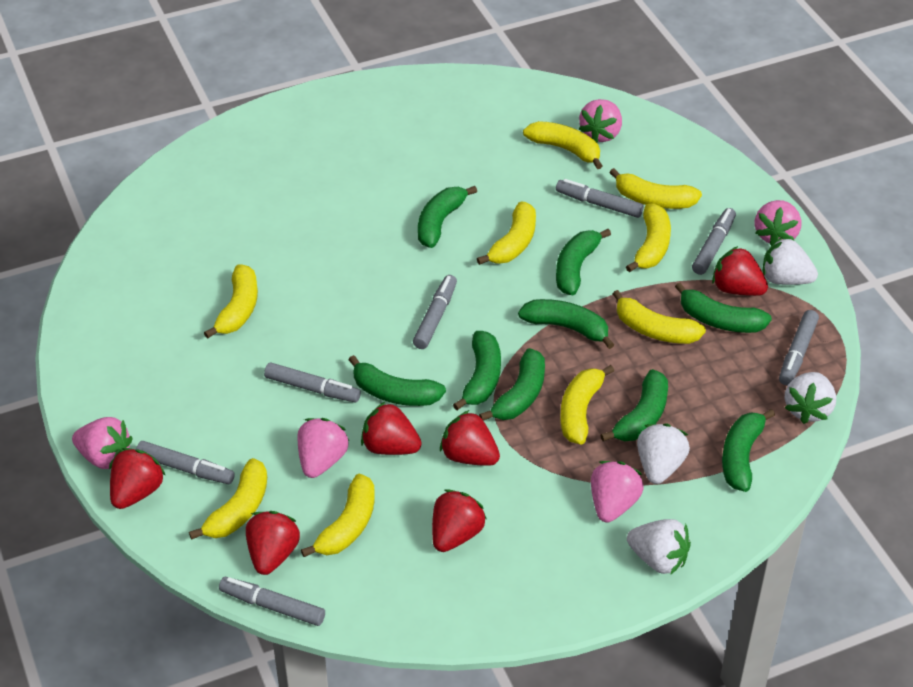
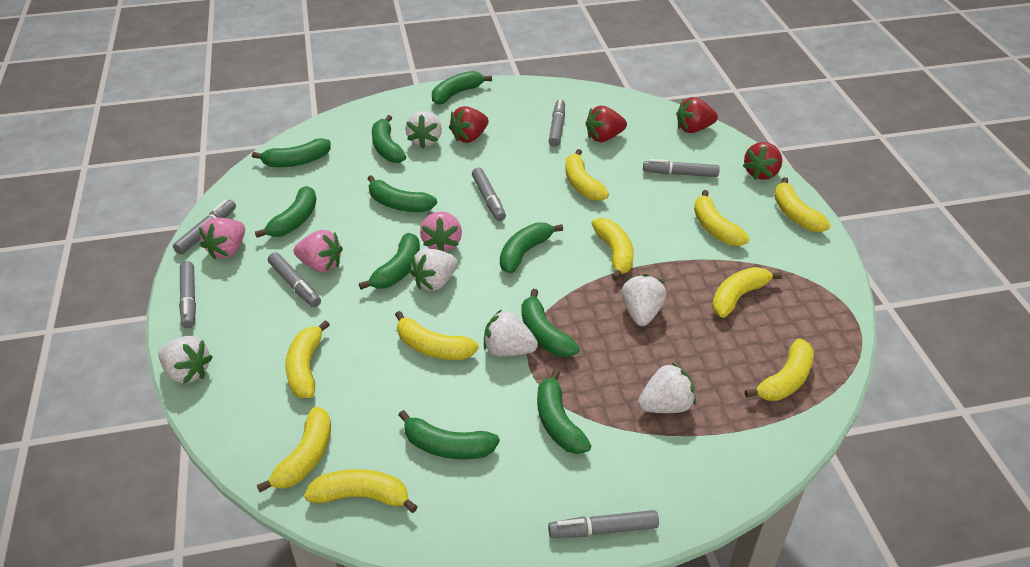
green banana: 9 -> 10
pink strawberry: 5 -> 3
red strawberry: 6 -> 4
white strawberry: 4 -> 6
yellow banana: 9 -> 10

